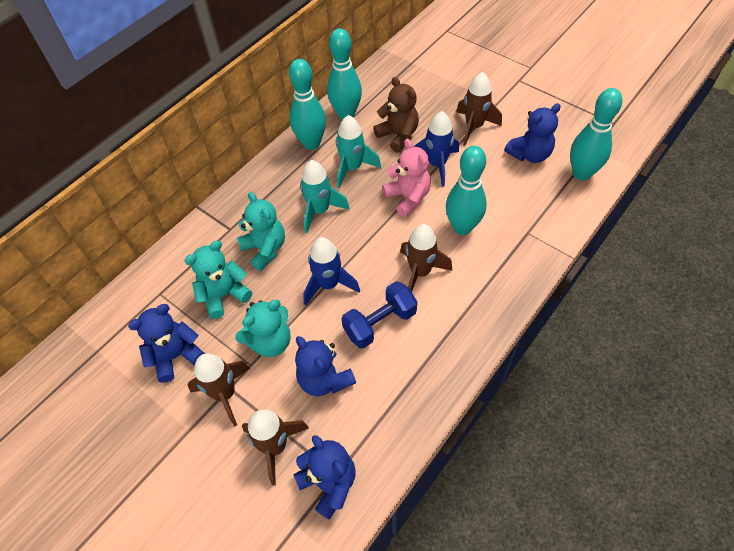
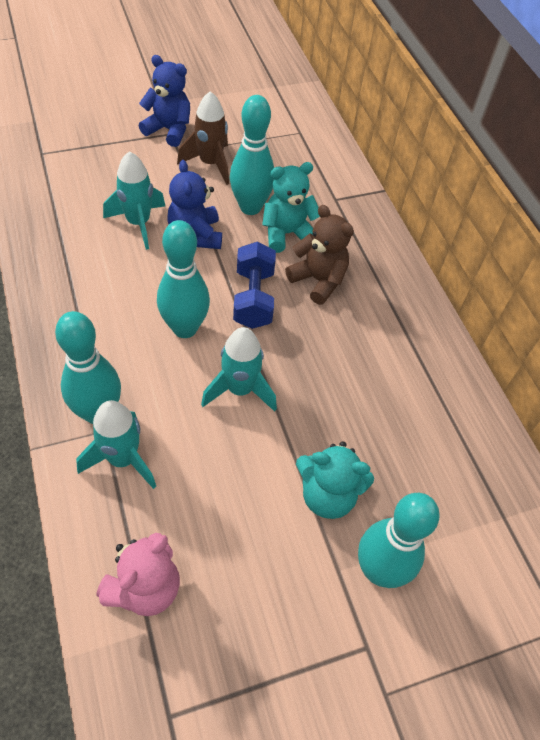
blue rocket: 2 -> 0
blue teddy bear: 4 -> 2
brown rocket: 4 -> 1
turquoise rocket: 2 -> 3
turquoise teddy bear: 3 -> 2

